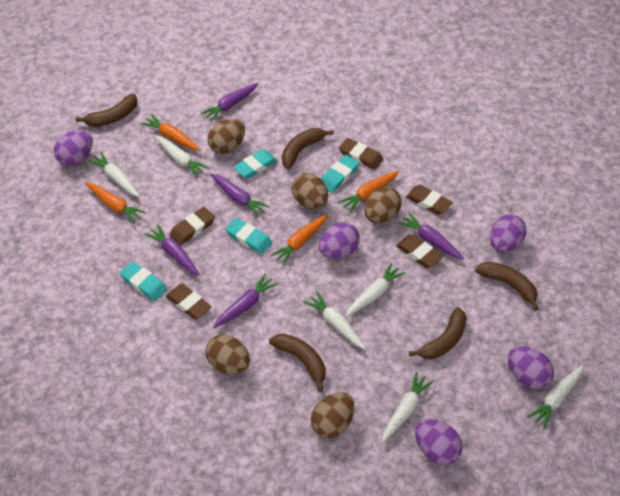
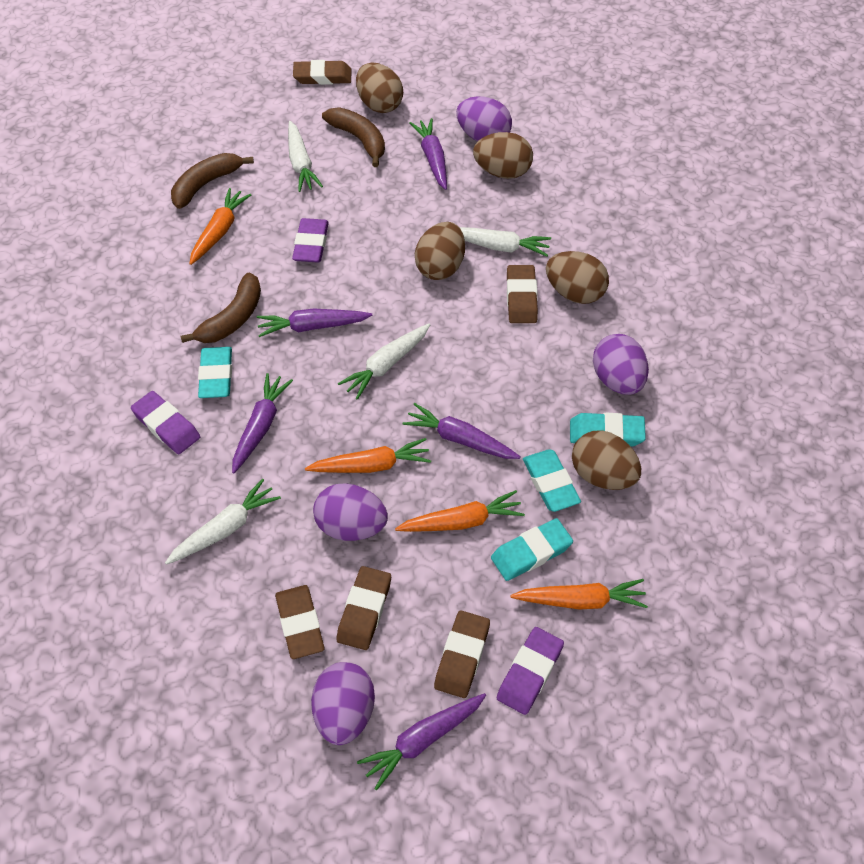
brown banana: 5 -> 3
purple egg: 5 -> 4
purple eraser: 0 -> 3
white carrot: 6 -> 4

